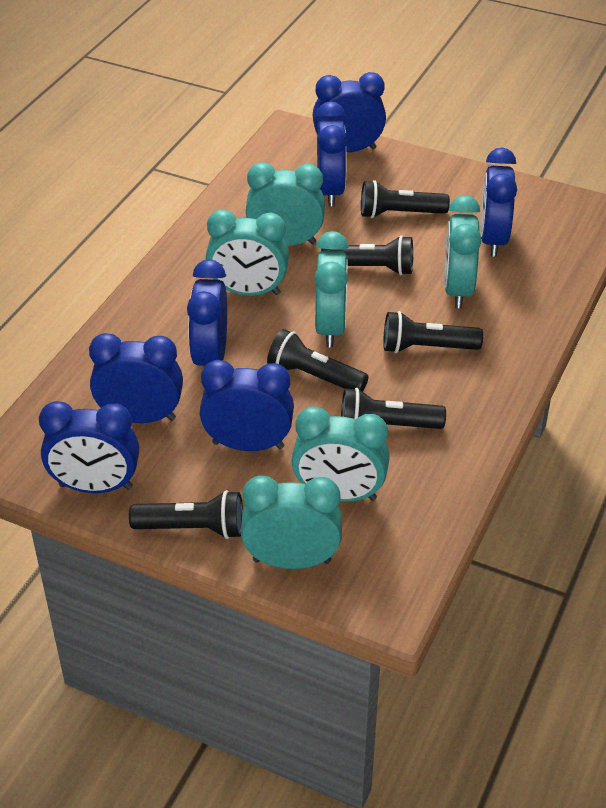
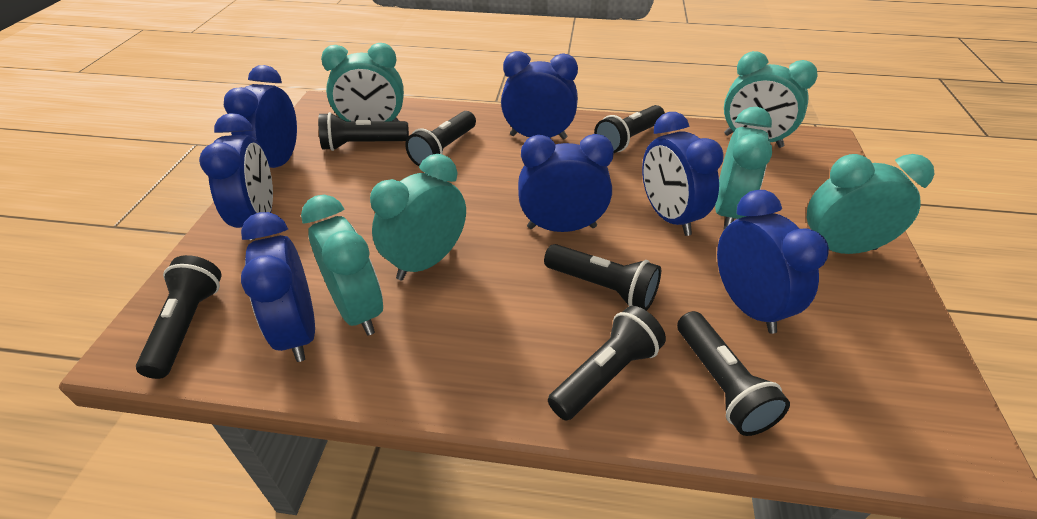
black flashlight: 6 -> 7

